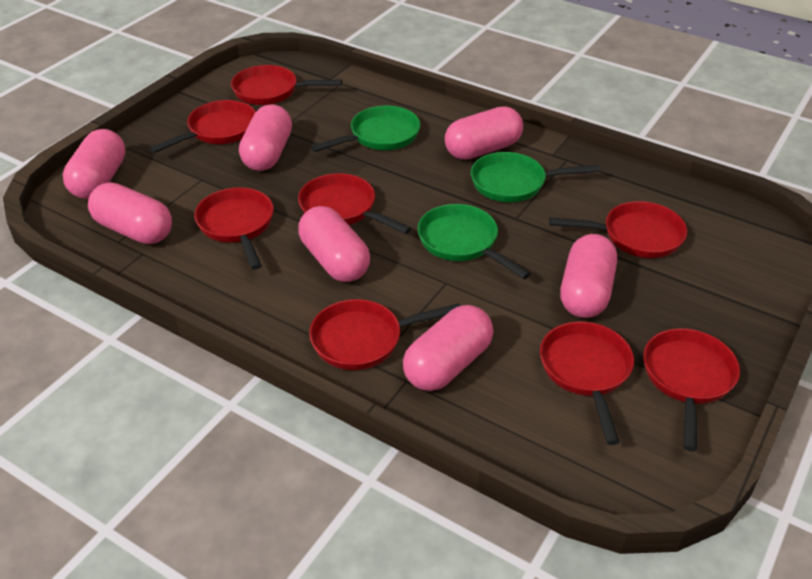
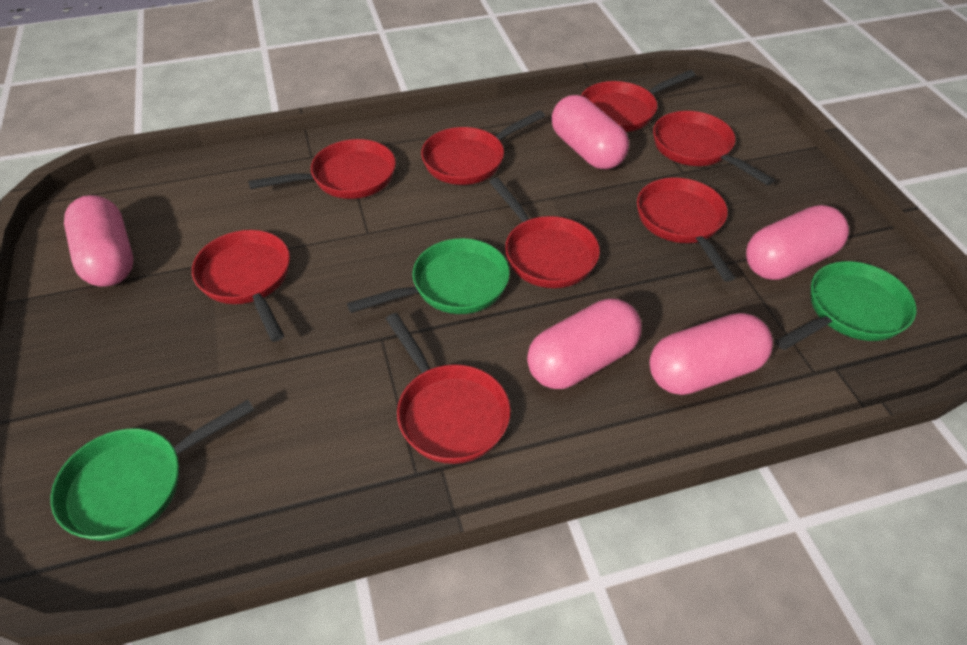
pink capsule: 7 -> 5

